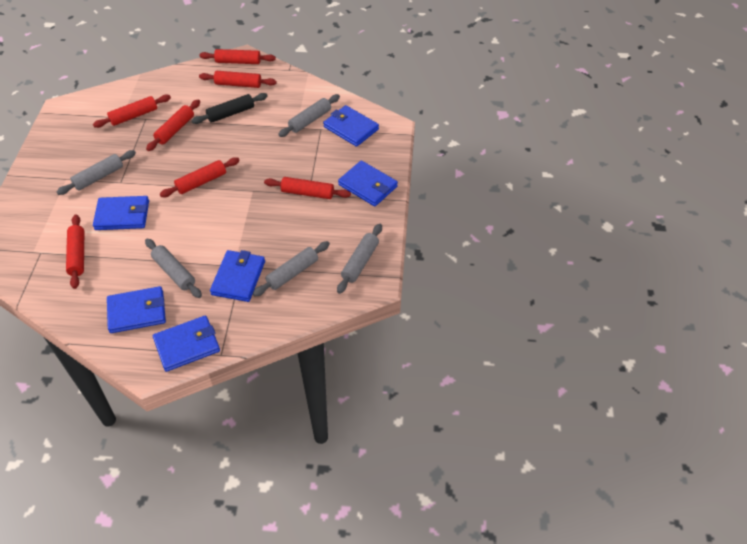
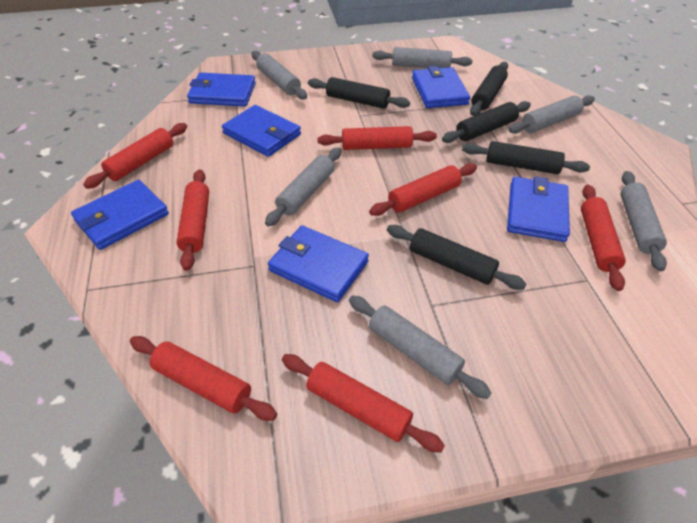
black rolling pin: 1 -> 5
grey rolling pin: 5 -> 6

